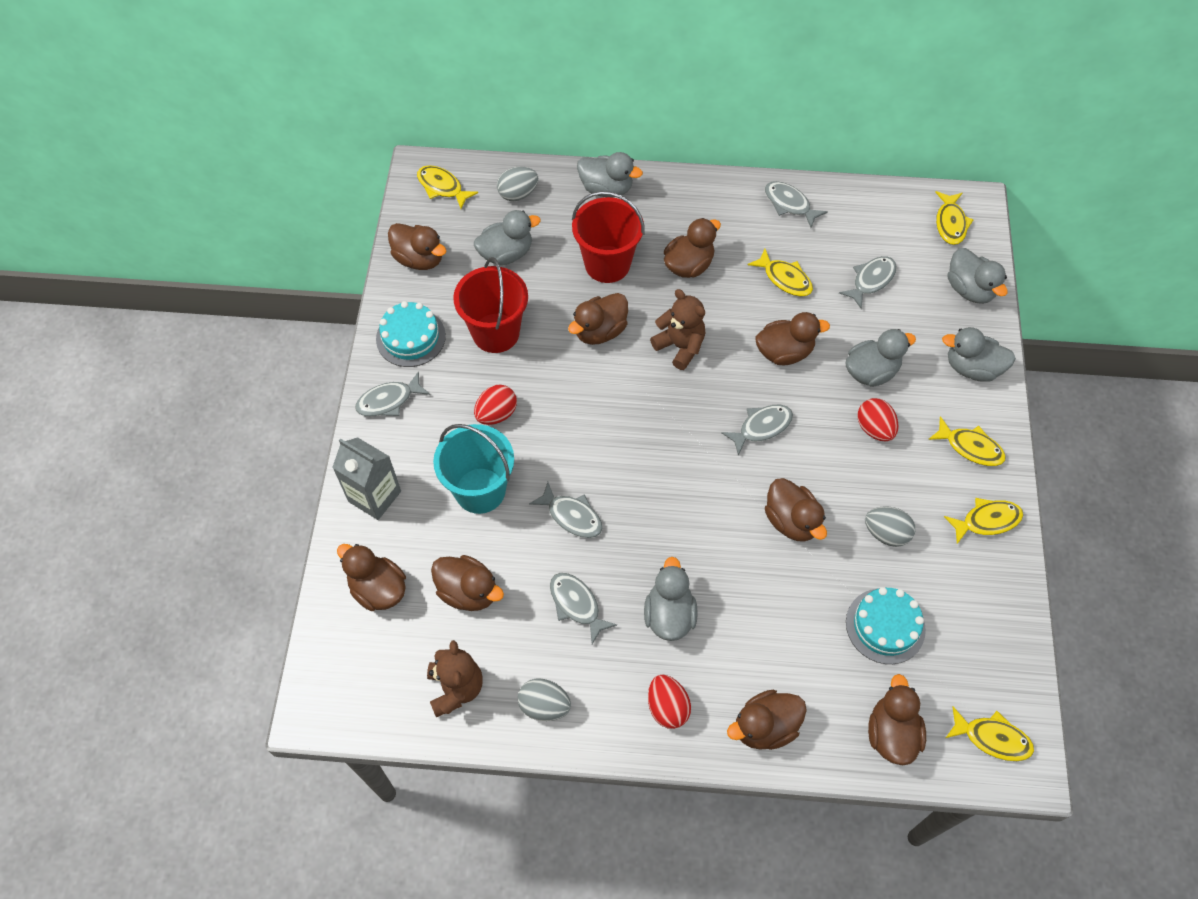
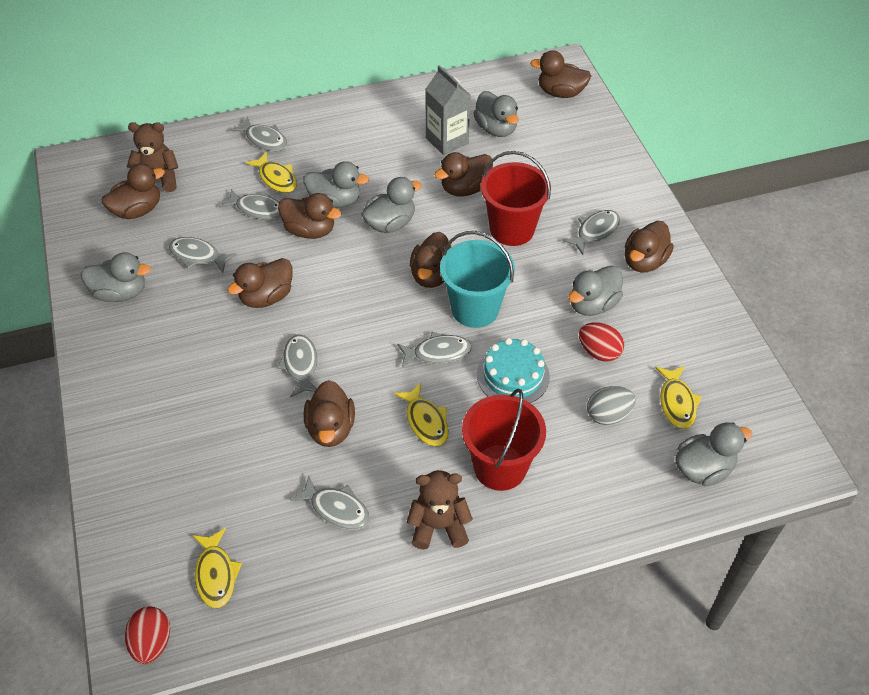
brown duck: 9 -> 8
grey egg: 3 -> 1
grey fish: 6 -> 7
red egg: 3 -> 2
turquoise cake: 2 -> 1
yellow fish: 6 -> 4

